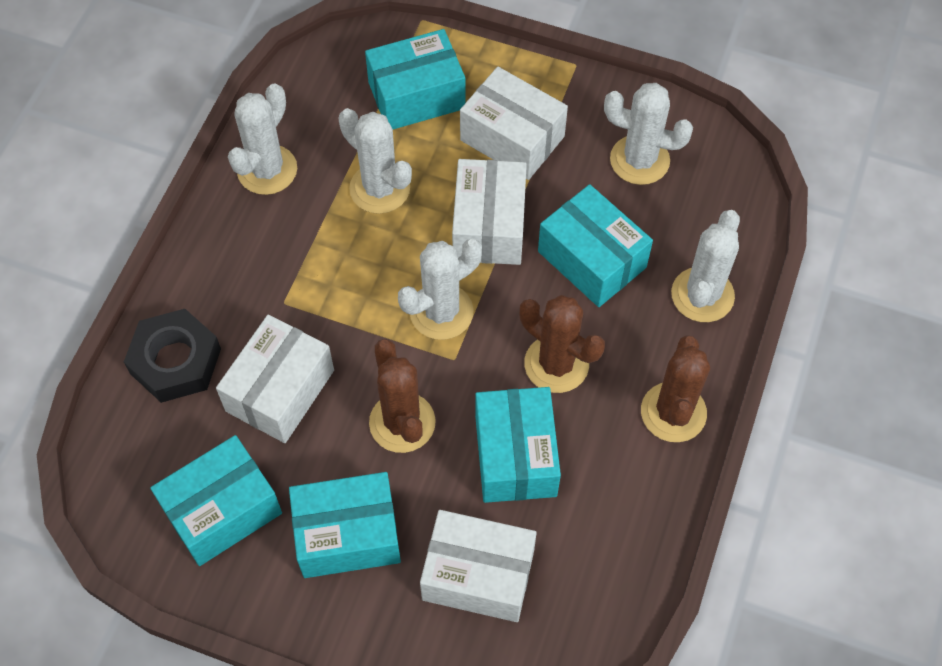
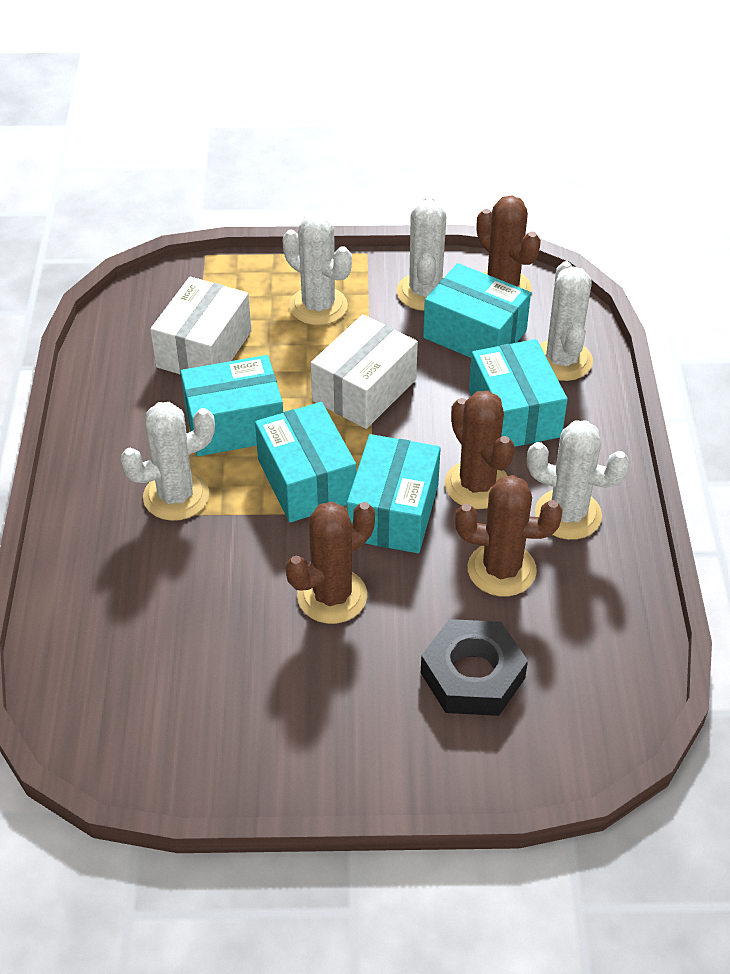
brown cactus: 3 -> 4
white box: 4 -> 2

